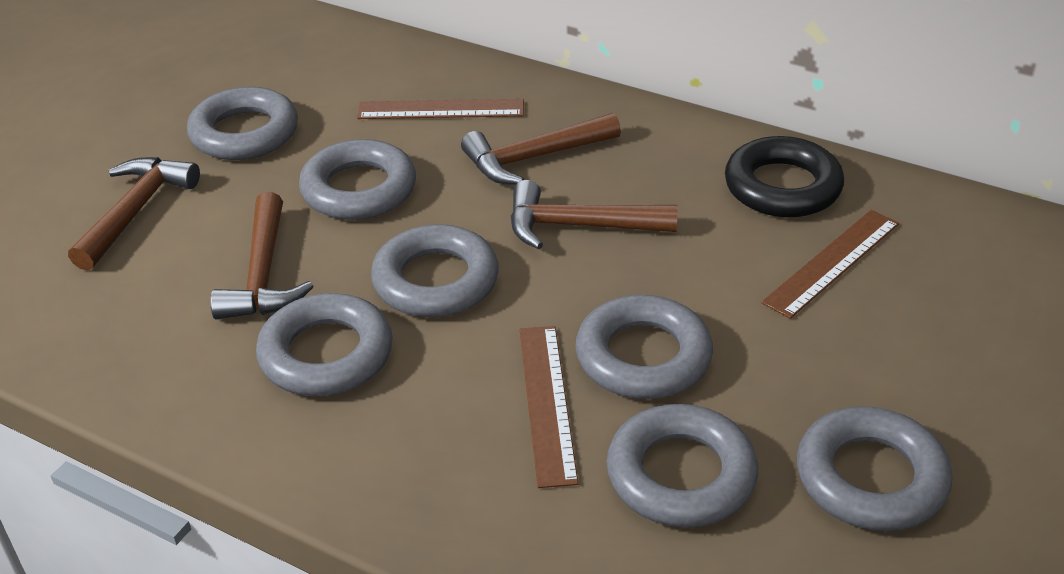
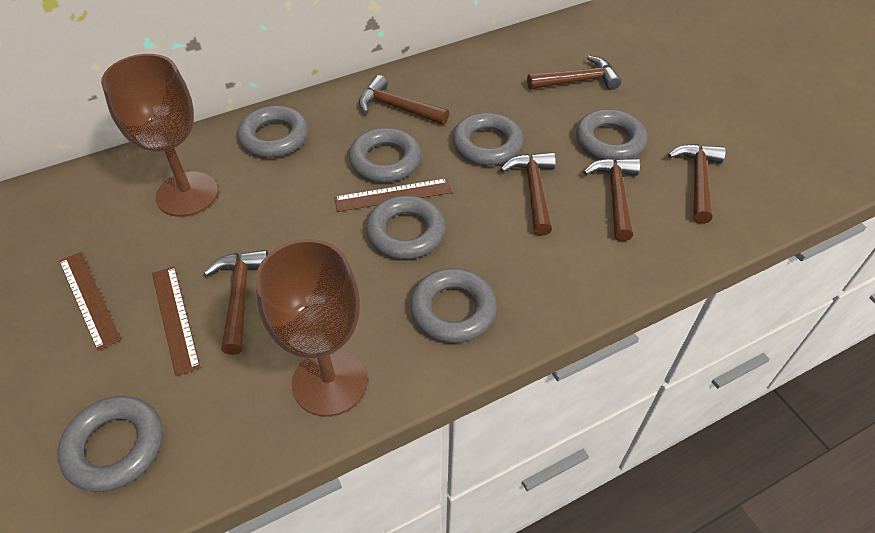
black ring: 1 -> 0
brown goblet: 0 -> 2
brown hammer: 4 -> 6

